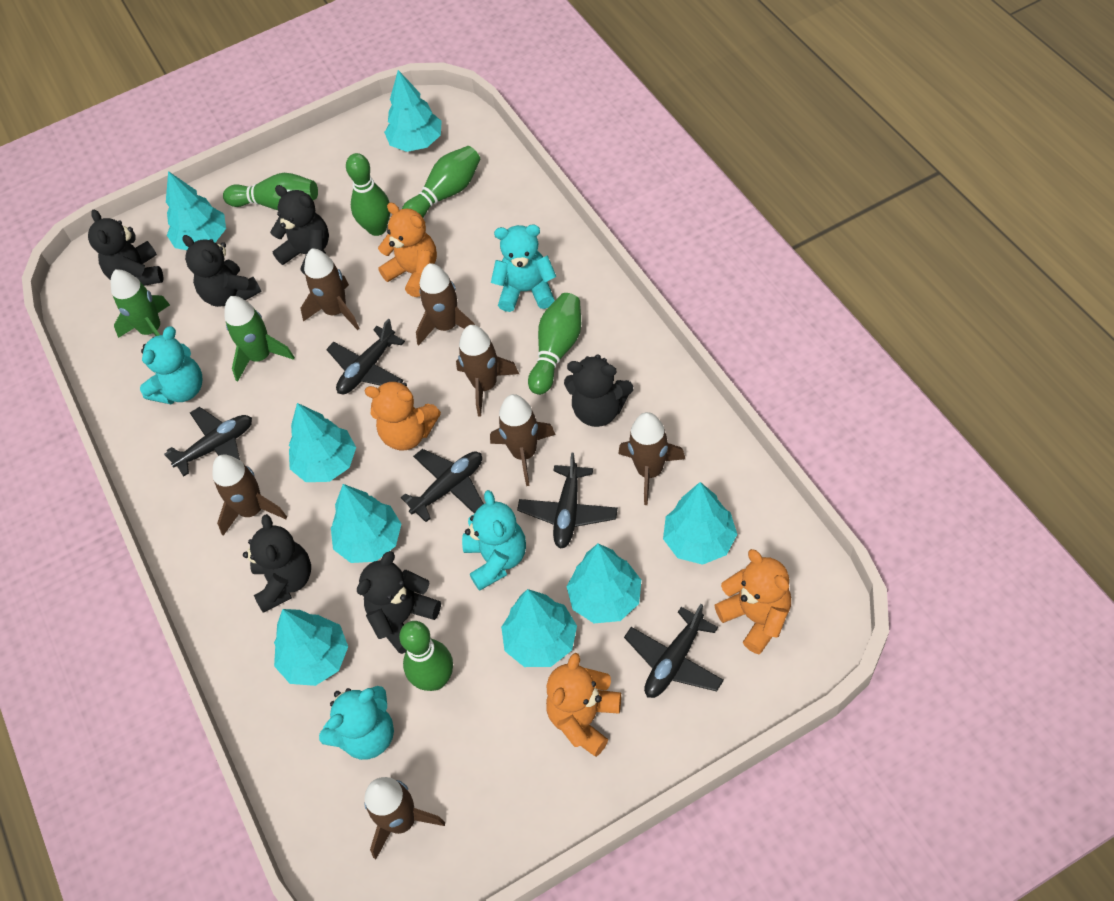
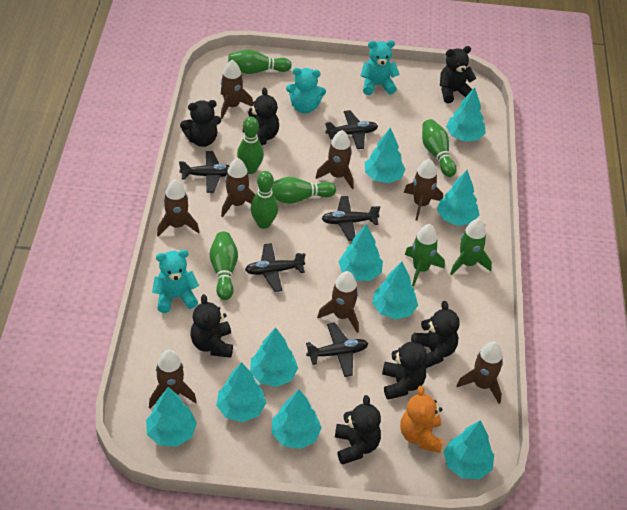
black teddy bear: 6 -> 7
brown rocket: 7 -> 8
green bowling pin: 5 -> 6
orange teddy bear: 4 -> 1
turquoise teddy bear: 4 -> 3
turquoise tree: 8 -> 10

